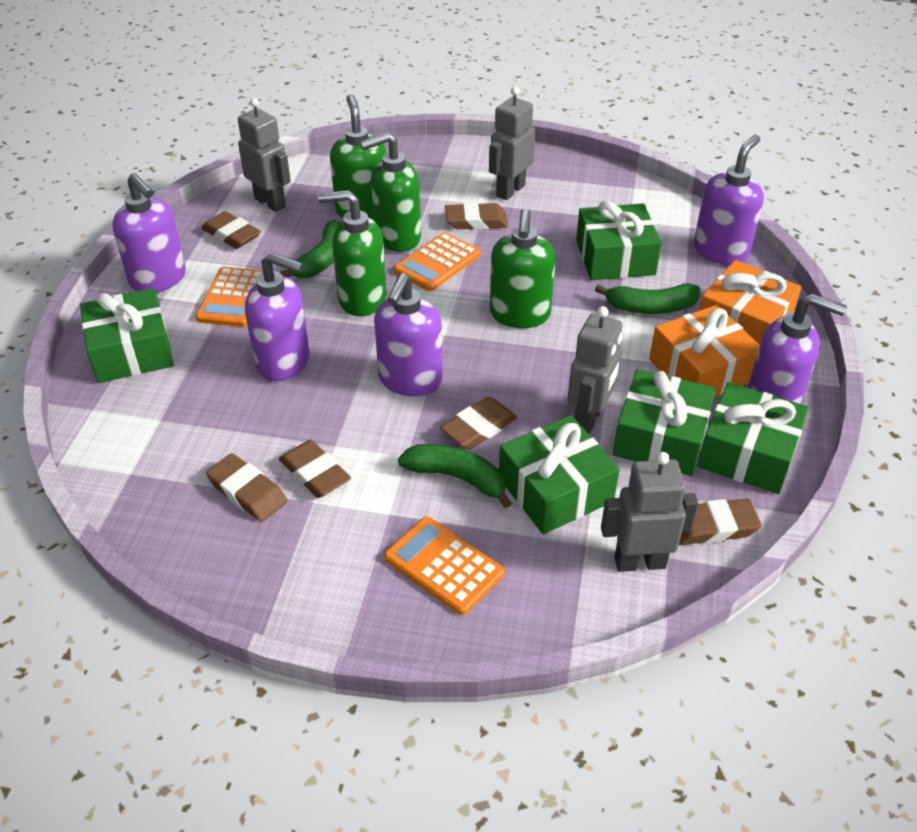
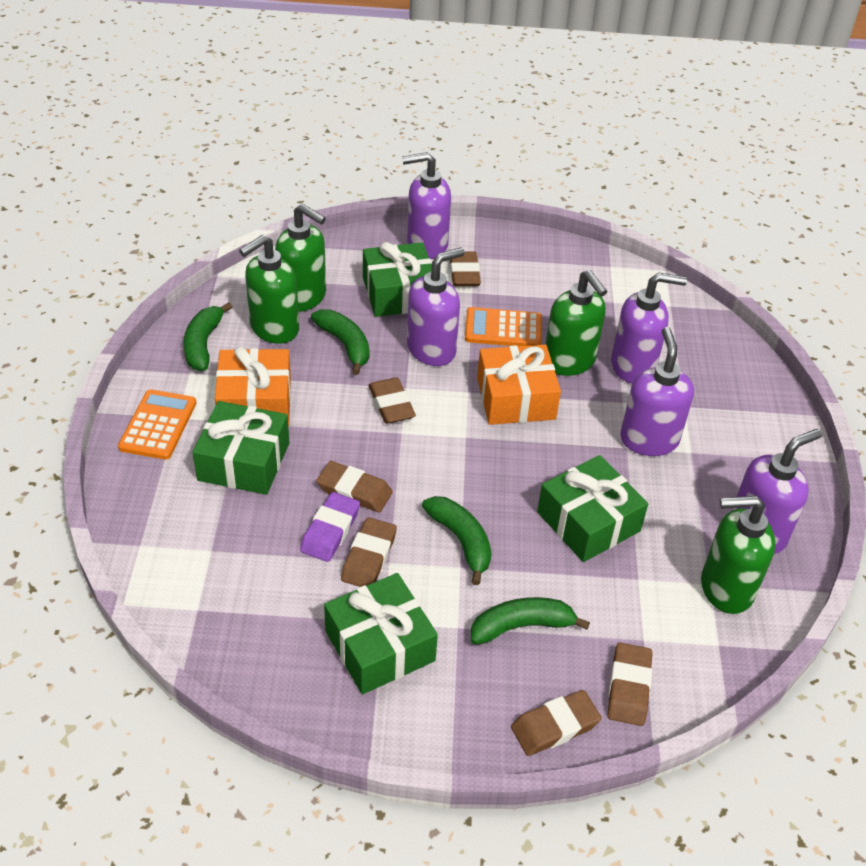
green banana: 3 -> 4
green gift: 5 -> 4
grey robot: 4 -> 0
orange calculator: 3 -> 2
purple eraser: 0 -> 1

